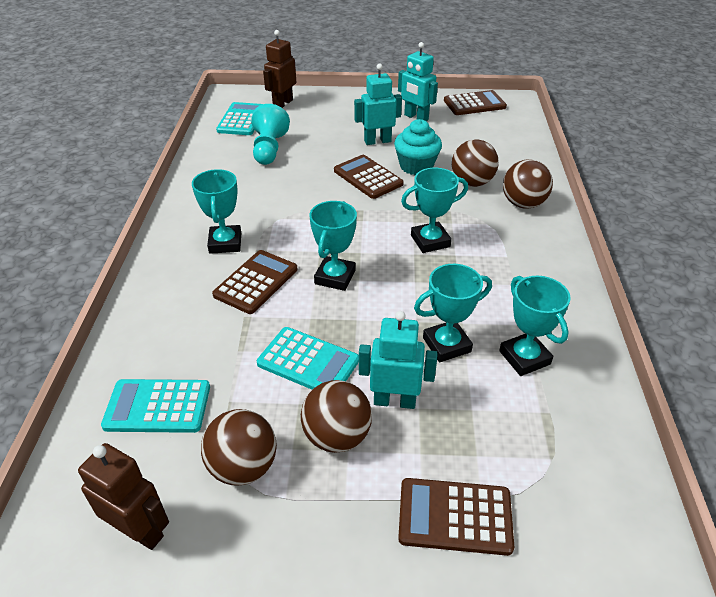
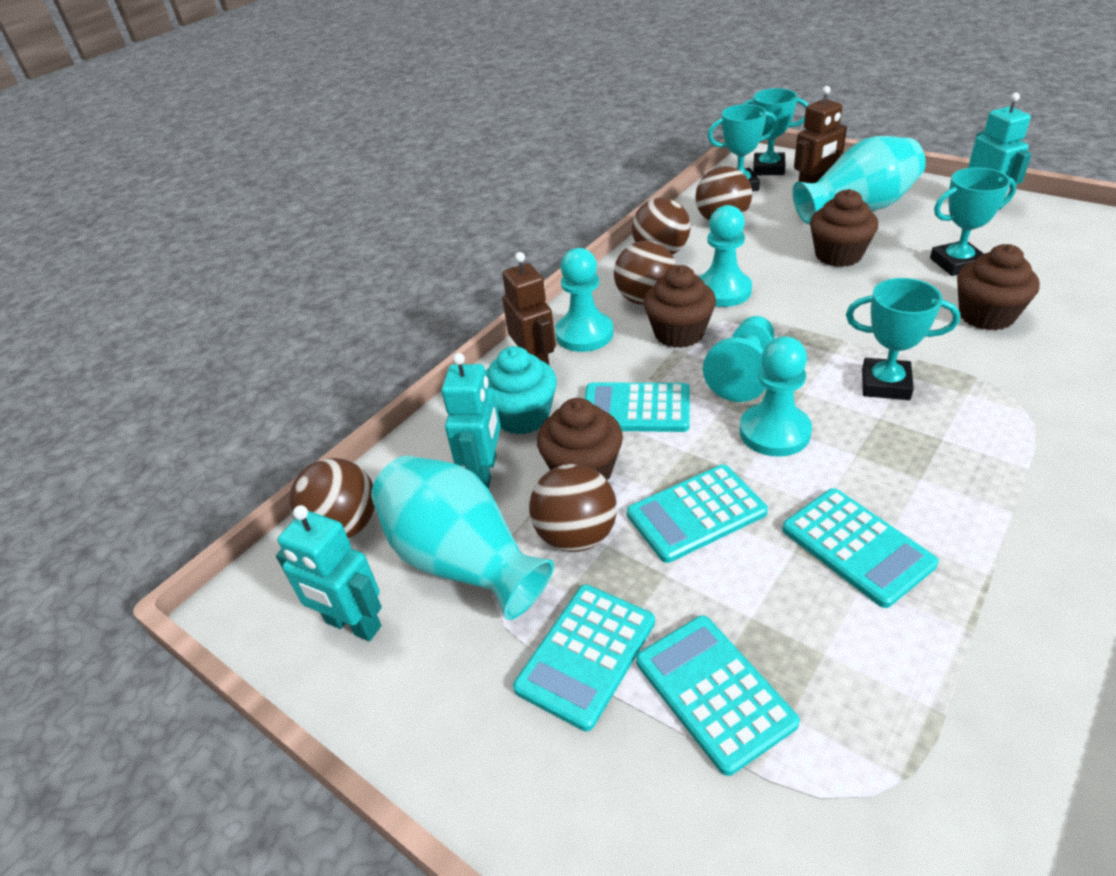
brown ball: 4 -> 5
brown calculator: 4 -> 0
brown cupcake: 0 -> 4
turquoise calculator: 3 -> 5
turquoise pawn: 1 -> 4
turquoise trophy: 5 -> 4
turquoise vase: 0 -> 2

